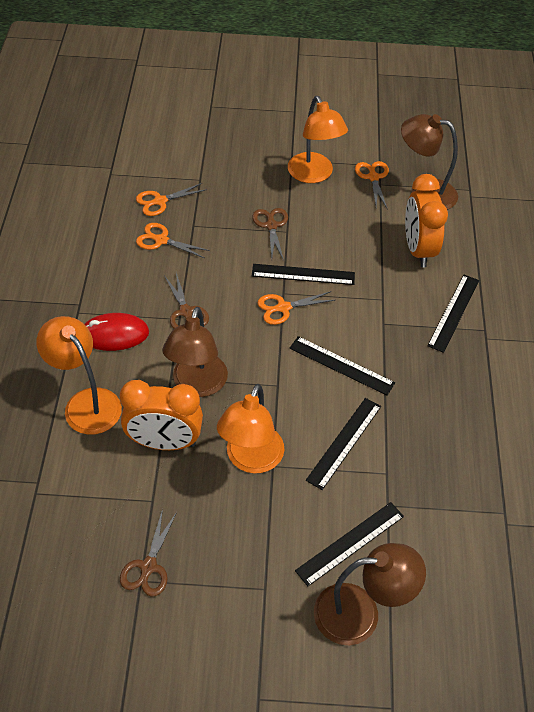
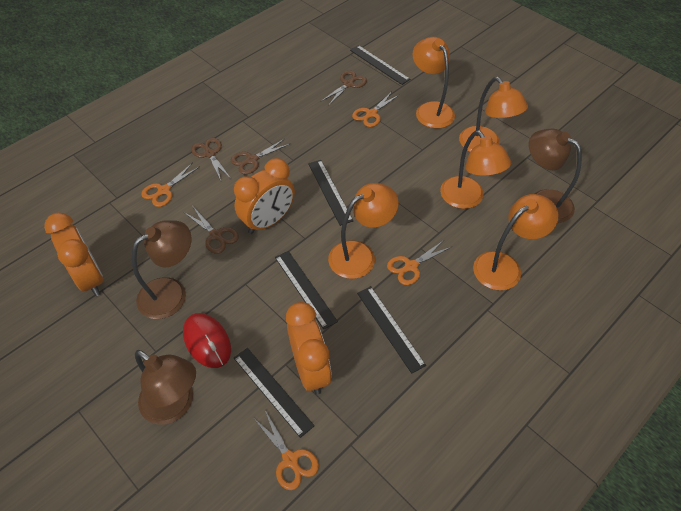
brown scissors: 3 -> 4
orange clock: 2 -> 3
orange lamp: 3 -> 5

